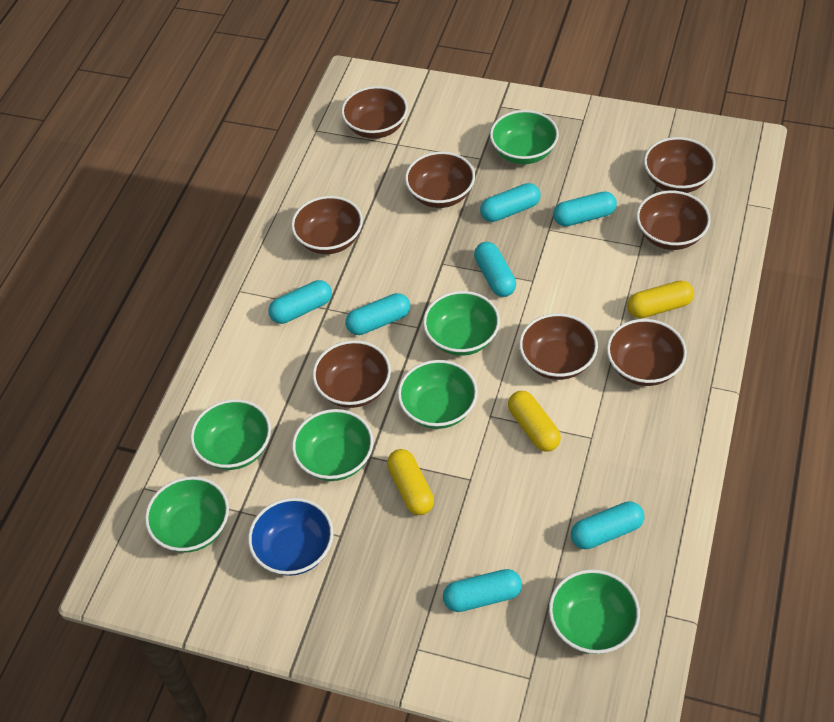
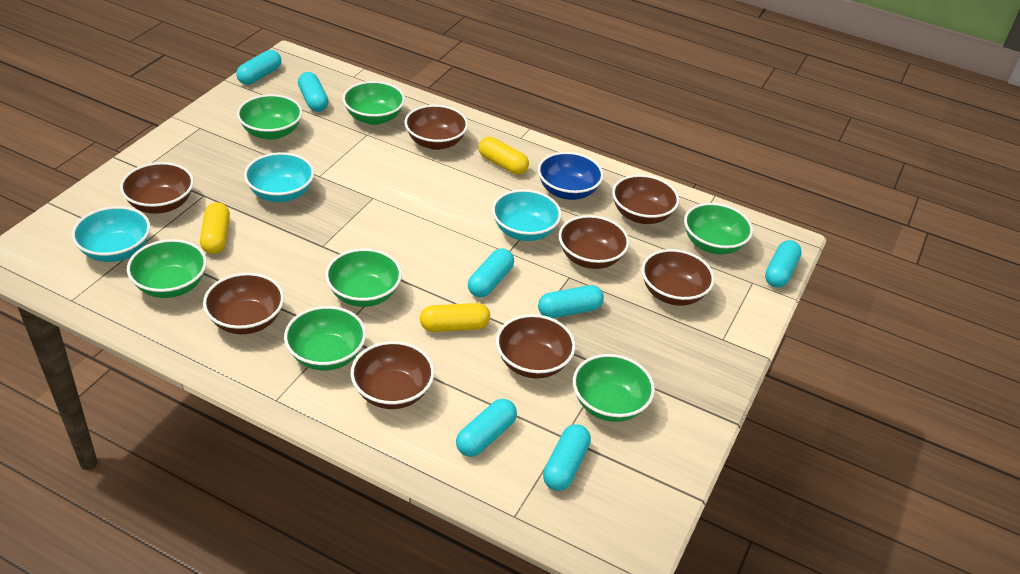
turquoise bowl: 0 -> 3

